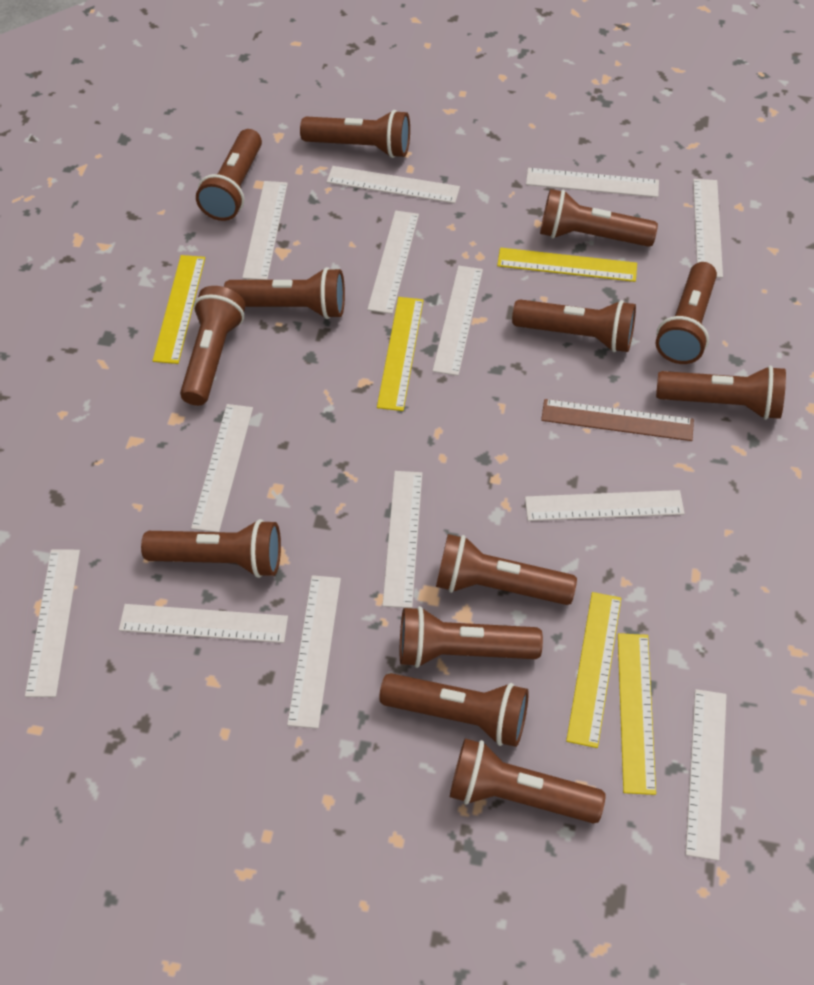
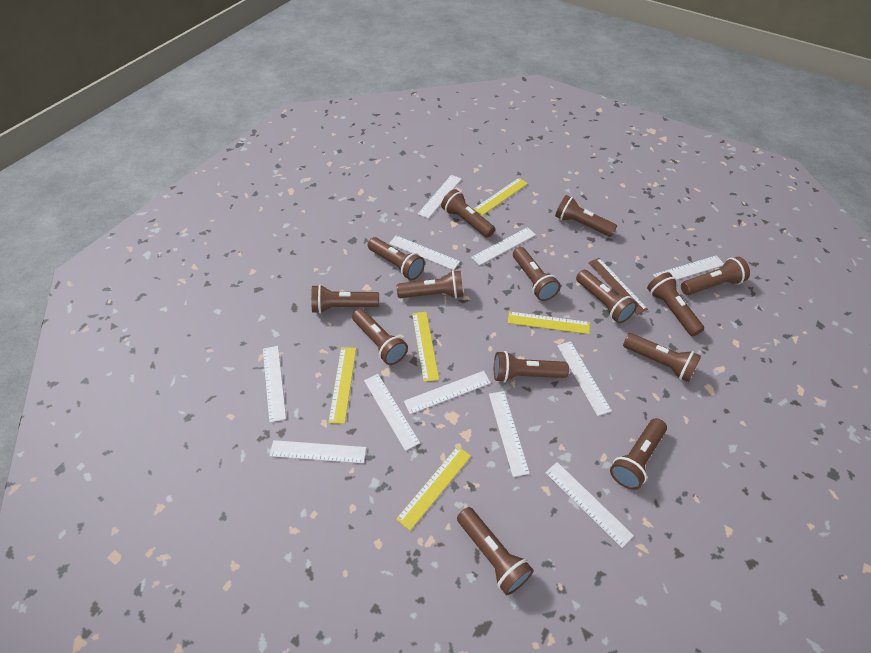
brown flashlight: 13 -> 14
white ruler: 13 -> 11

